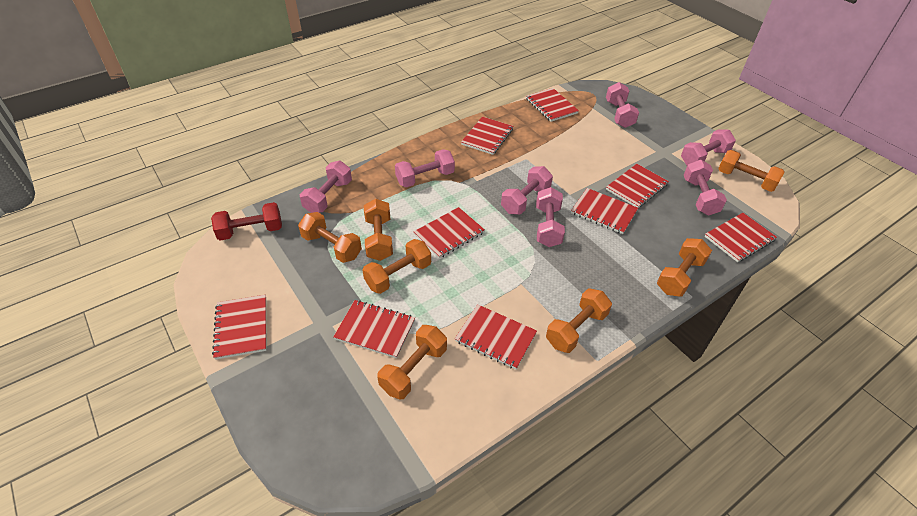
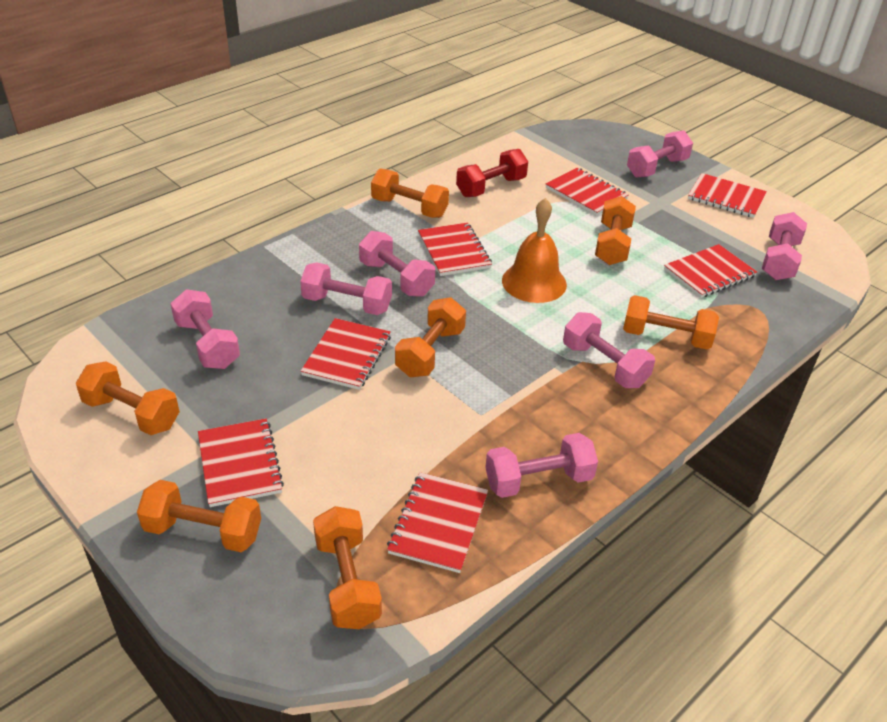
orange bell: 0 -> 1
red notebook: 9 -> 7

